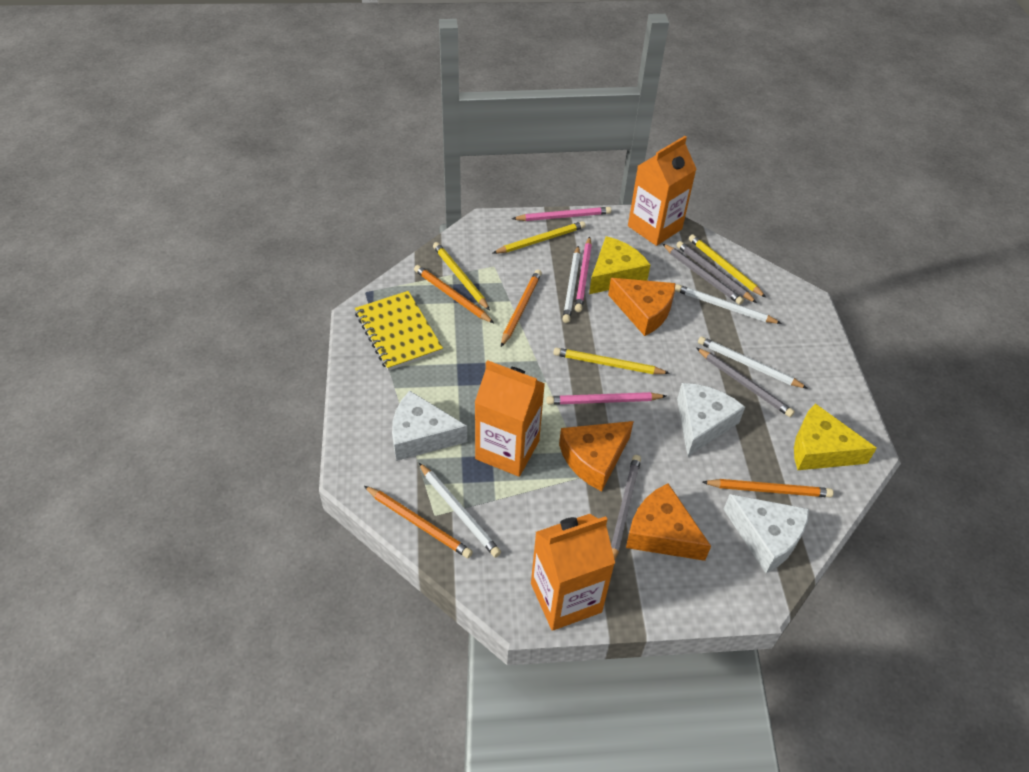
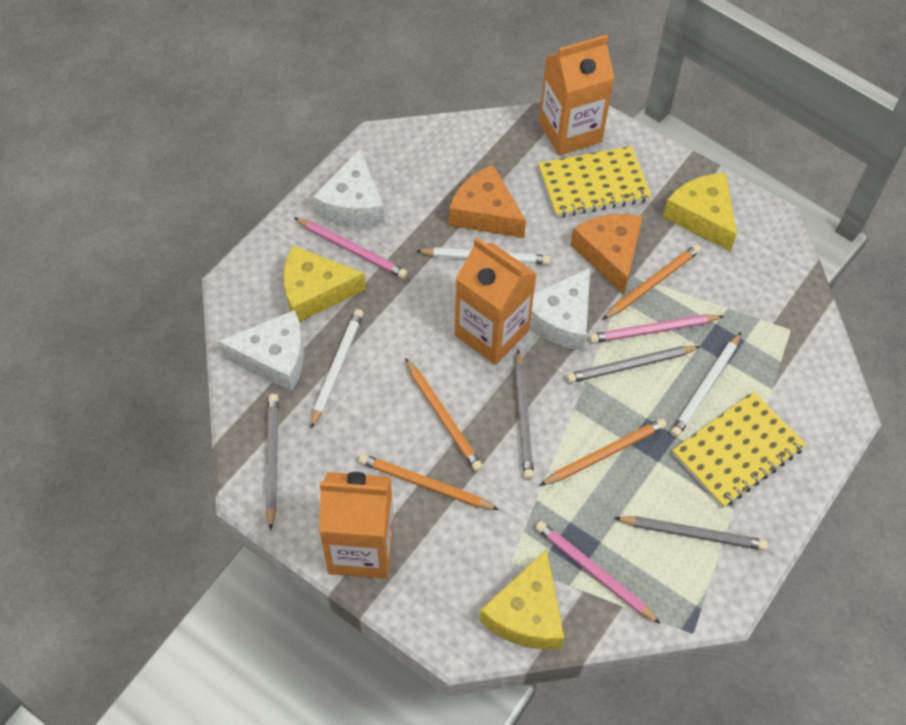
orange cheese: 3 -> 2
white pencil: 4 -> 3
yellow cheese: 2 -> 3
yellow notebook: 1 -> 2
yellow pencil: 4 -> 0

